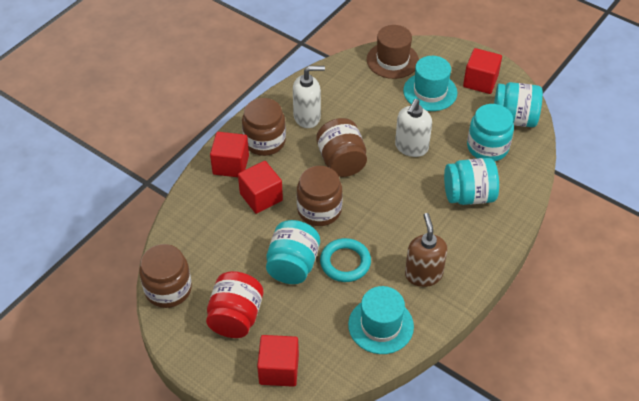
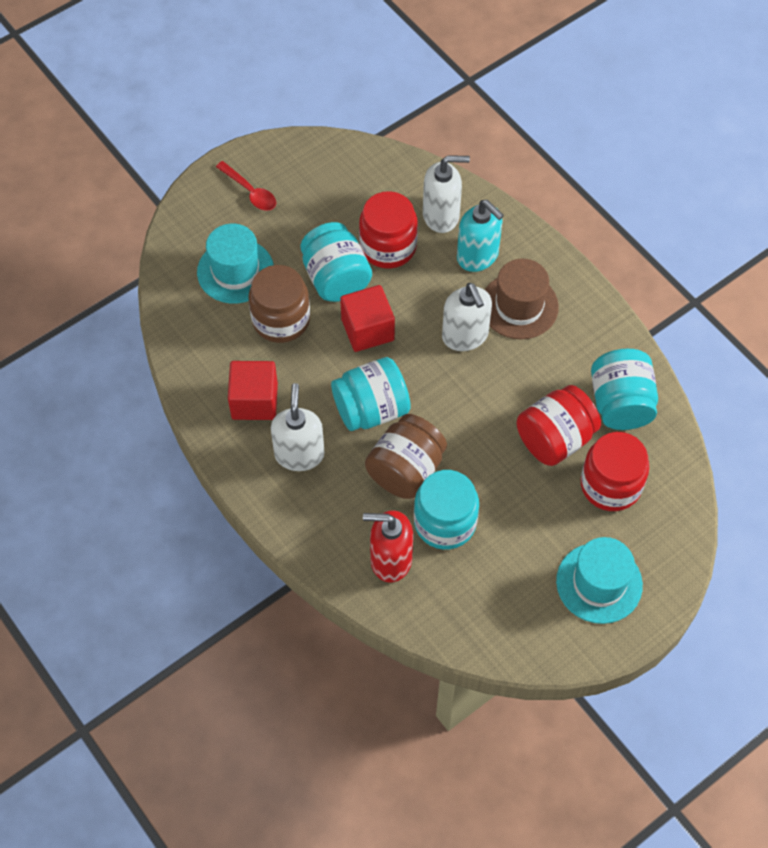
brown jar: 4 -> 2
brown soap dispenser: 1 -> 0
red cube: 4 -> 2
red jar: 1 -> 3
red soap dispenser: 0 -> 1
red spoon: 0 -> 1
turquoise ring: 1 -> 0
turquoise soap dispenser: 0 -> 1
white soap dispenser: 2 -> 3

